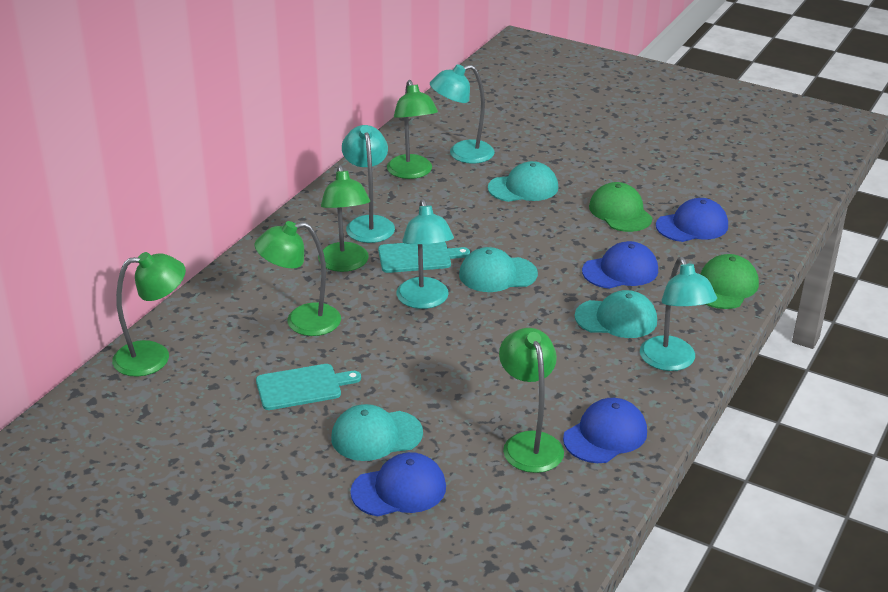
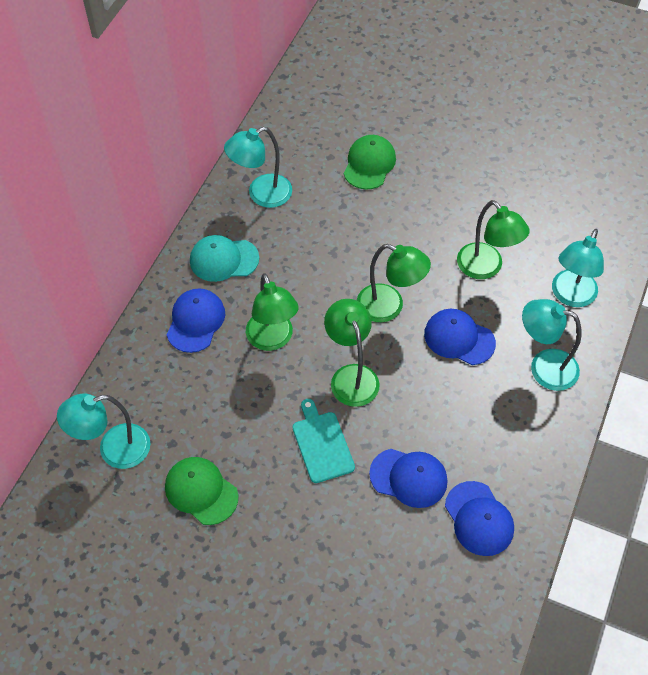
green lamp: 5 -> 4
turquoise cap: 4 -> 1
turquoise cutting board: 2 -> 1

